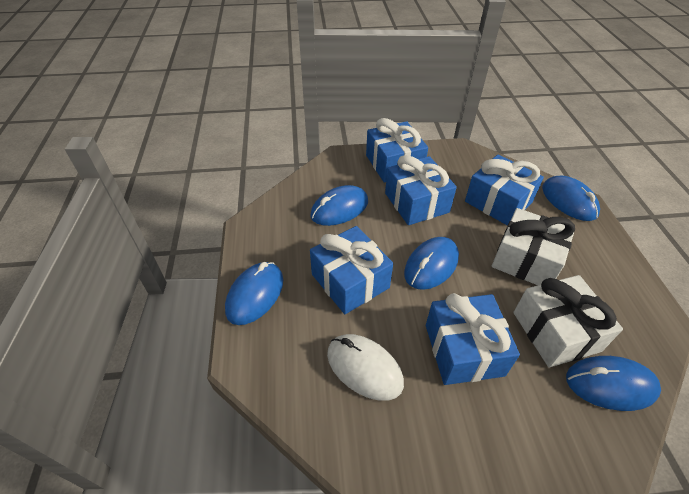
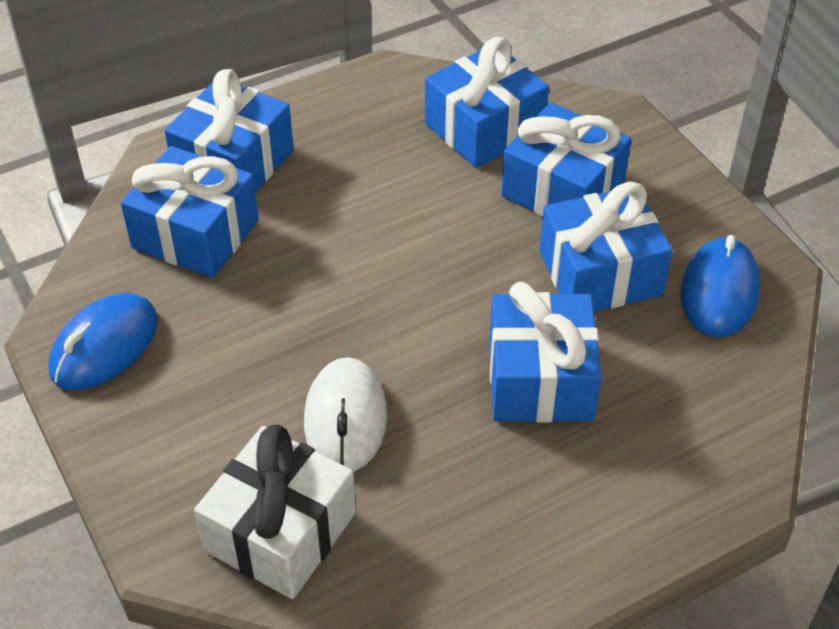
blue gift: 5 -> 6
blue mouse: 5 -> 2
white gift: 2 -> 1

